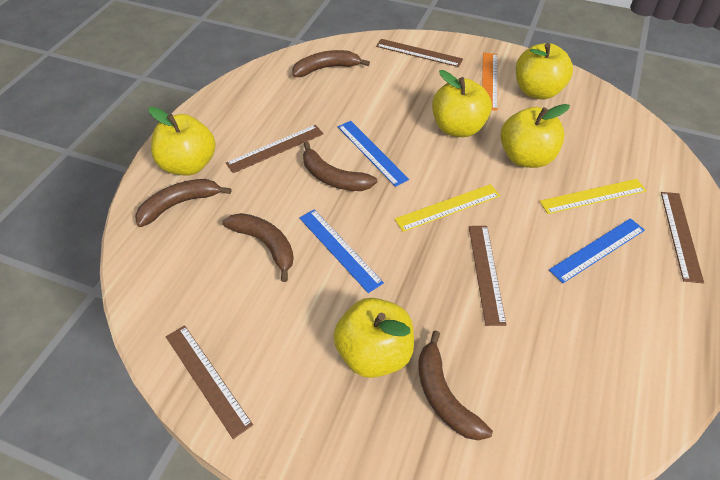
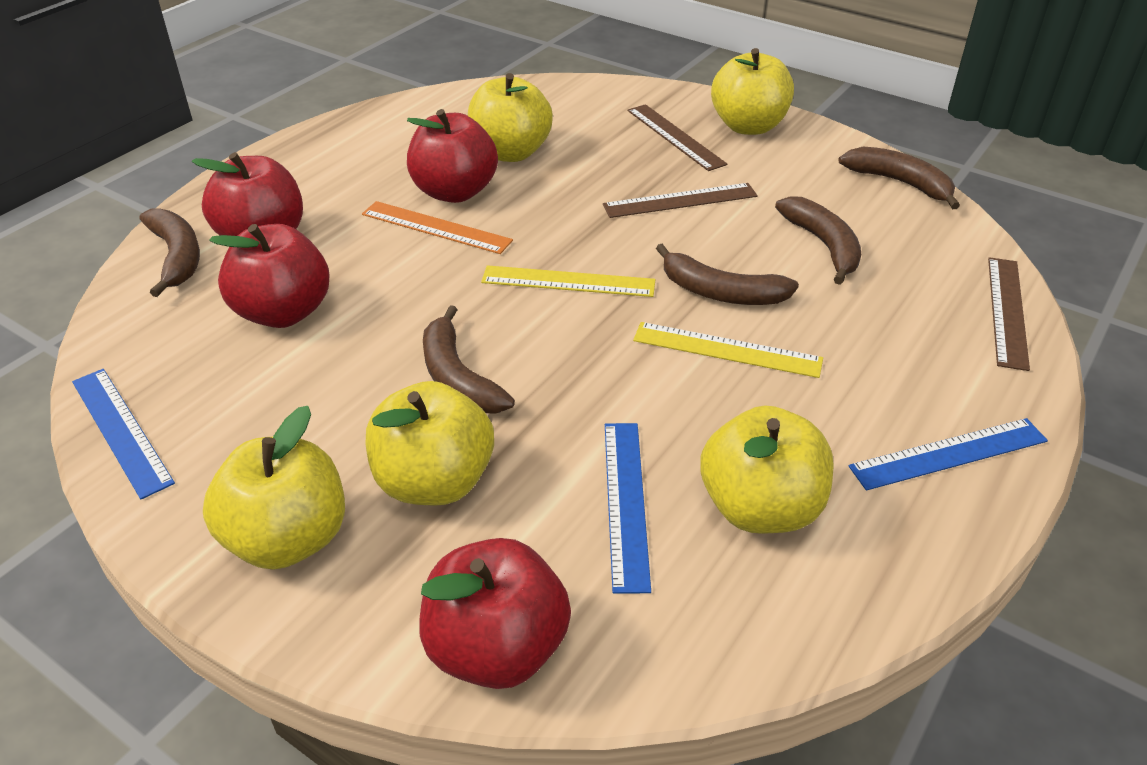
brown ruler: 5 -> 3
red apple: 0 -> 4

